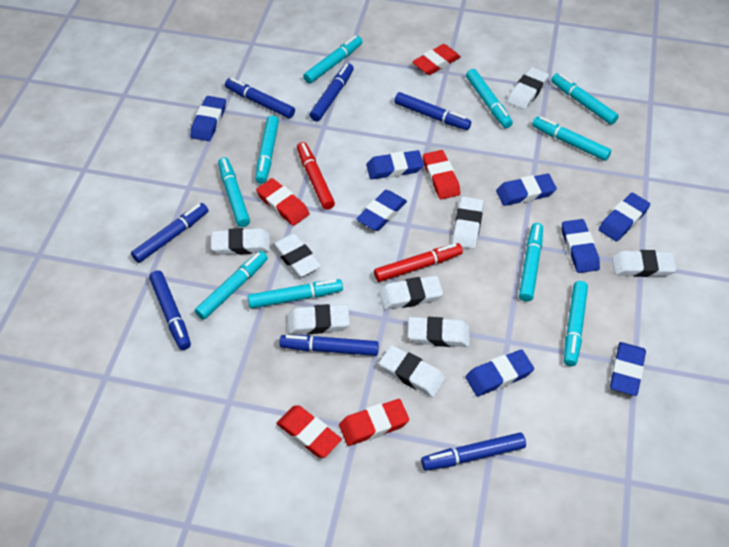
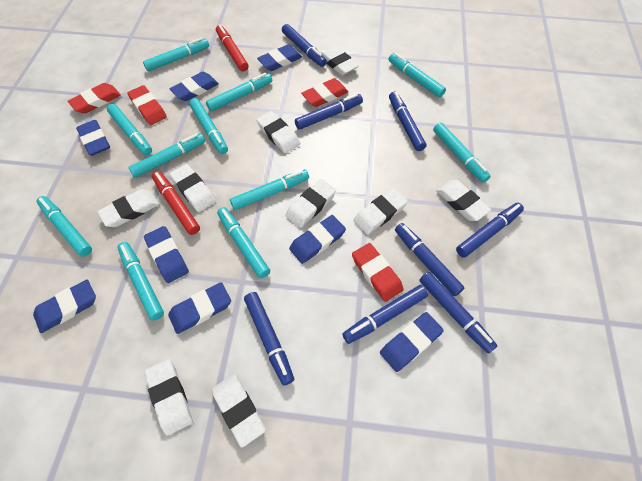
blue marker: 7 -> 8
red eraser: 5 -> 4
turquoise marker: 10 -> 11

